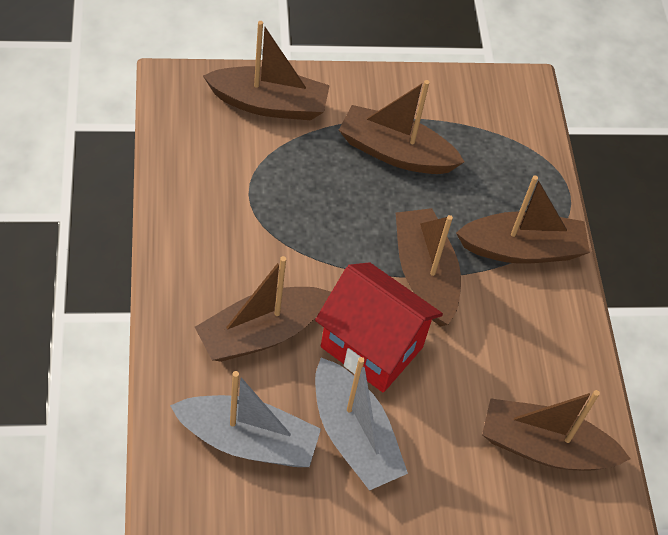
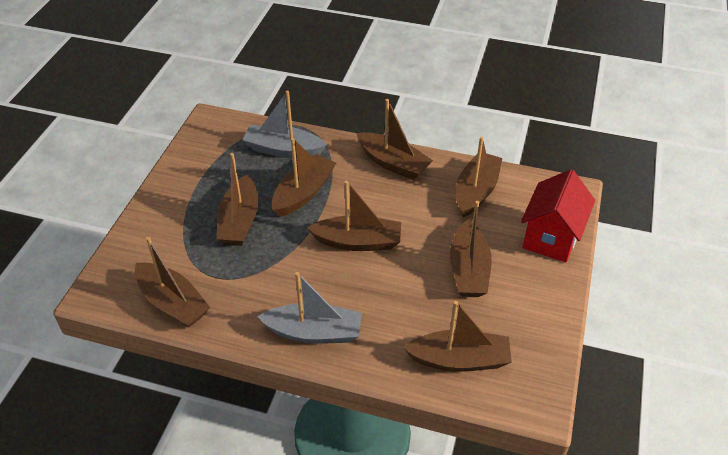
brown boat: 6 -> 8

